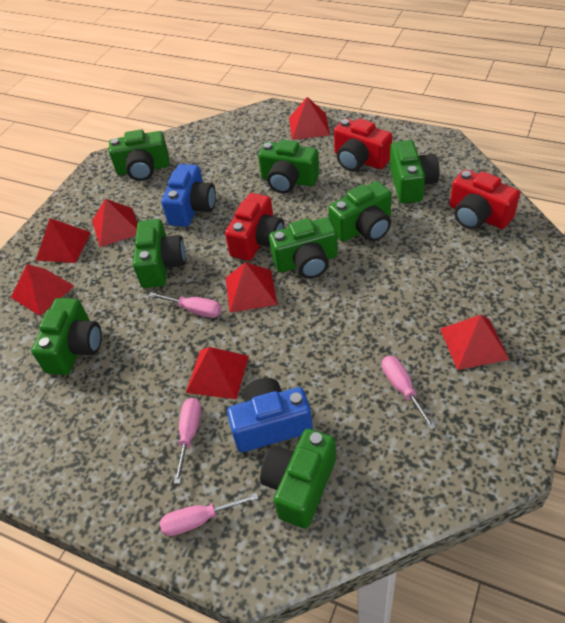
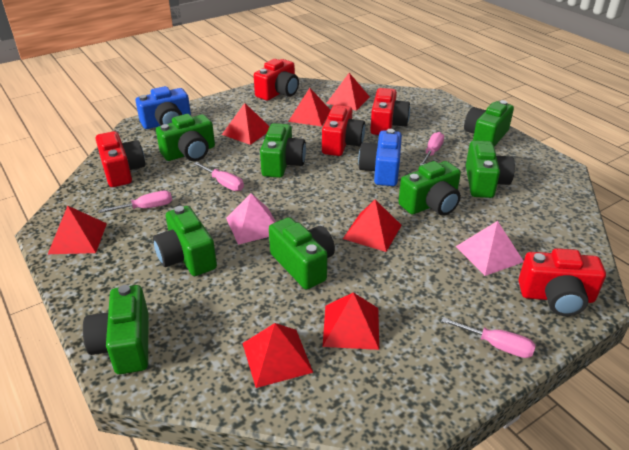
pink pyramid: 0 -> 2
red camera: 3 -> 5

